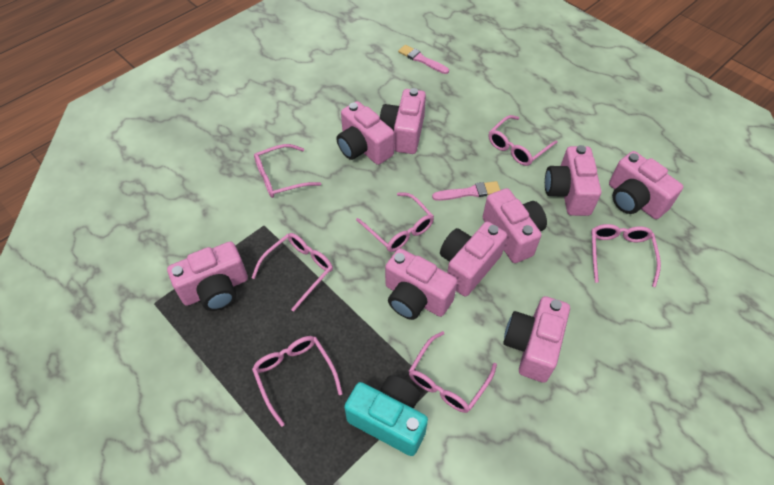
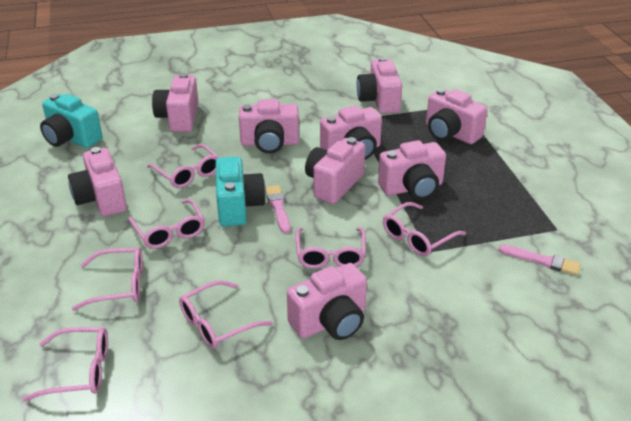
turquoise camera: 1 -> 2

